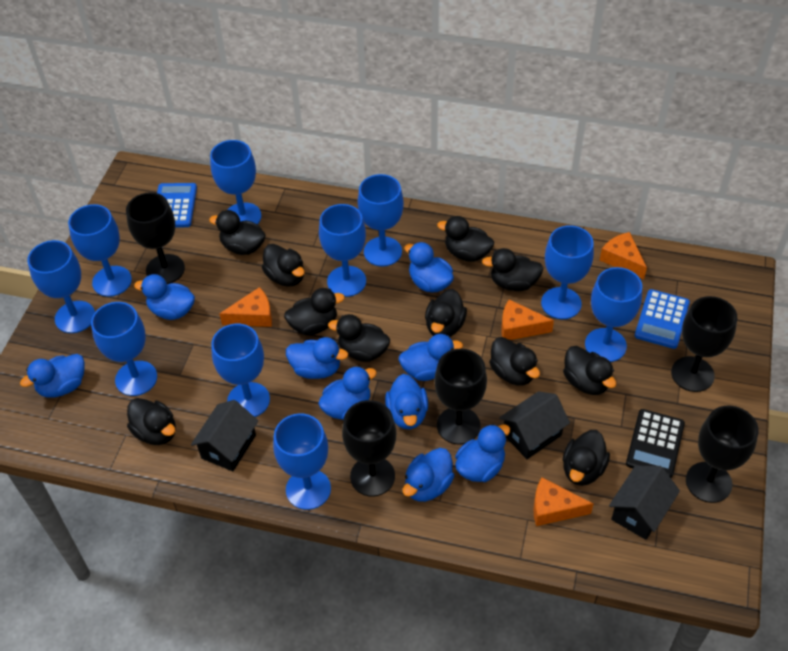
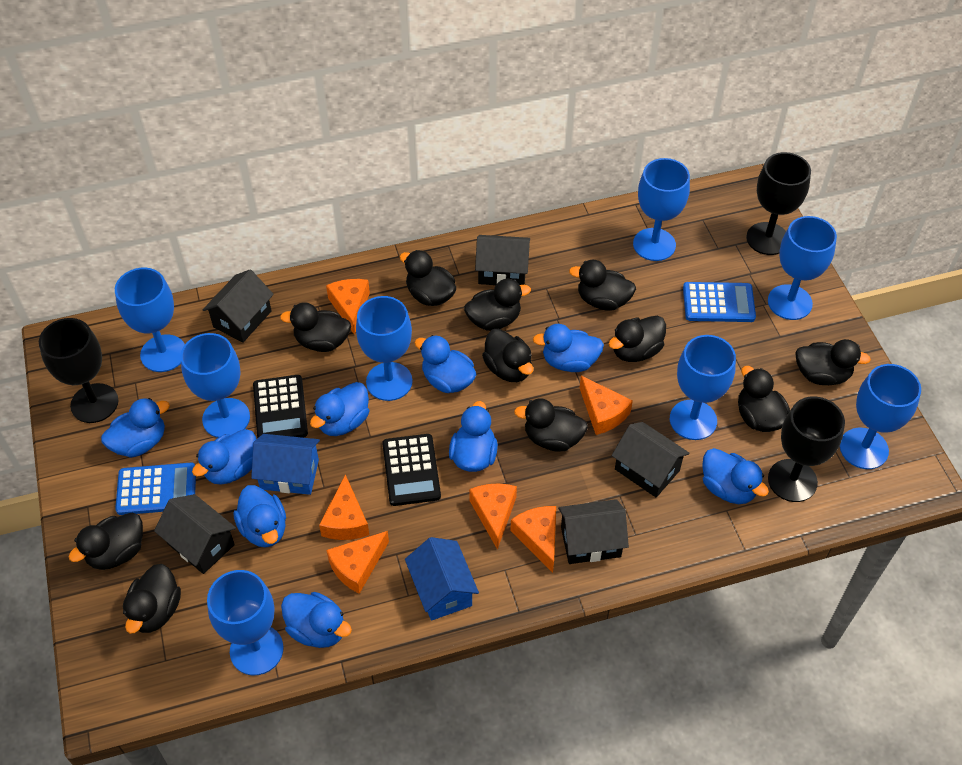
black calculator: 1 -> 2
black goblet: 5 -> 3
black house: 3 -> 5
blue goblet: 10 -> 8
blue house: 0 -> 2
orange cheese: 4 -> 6

